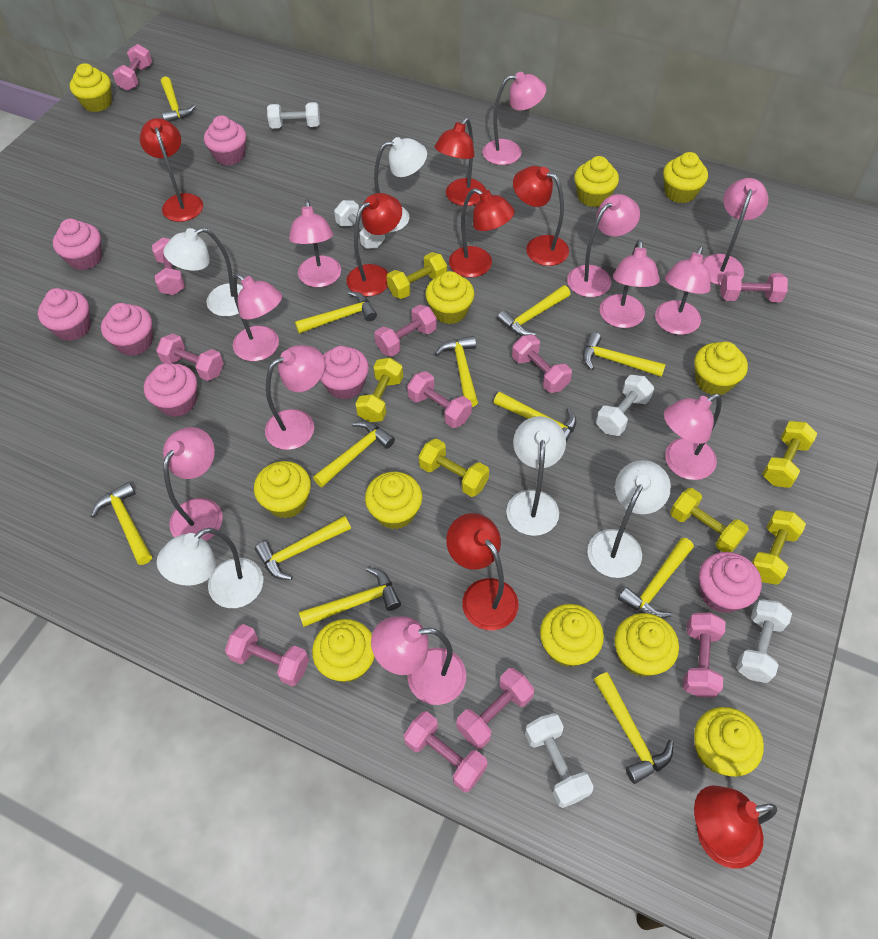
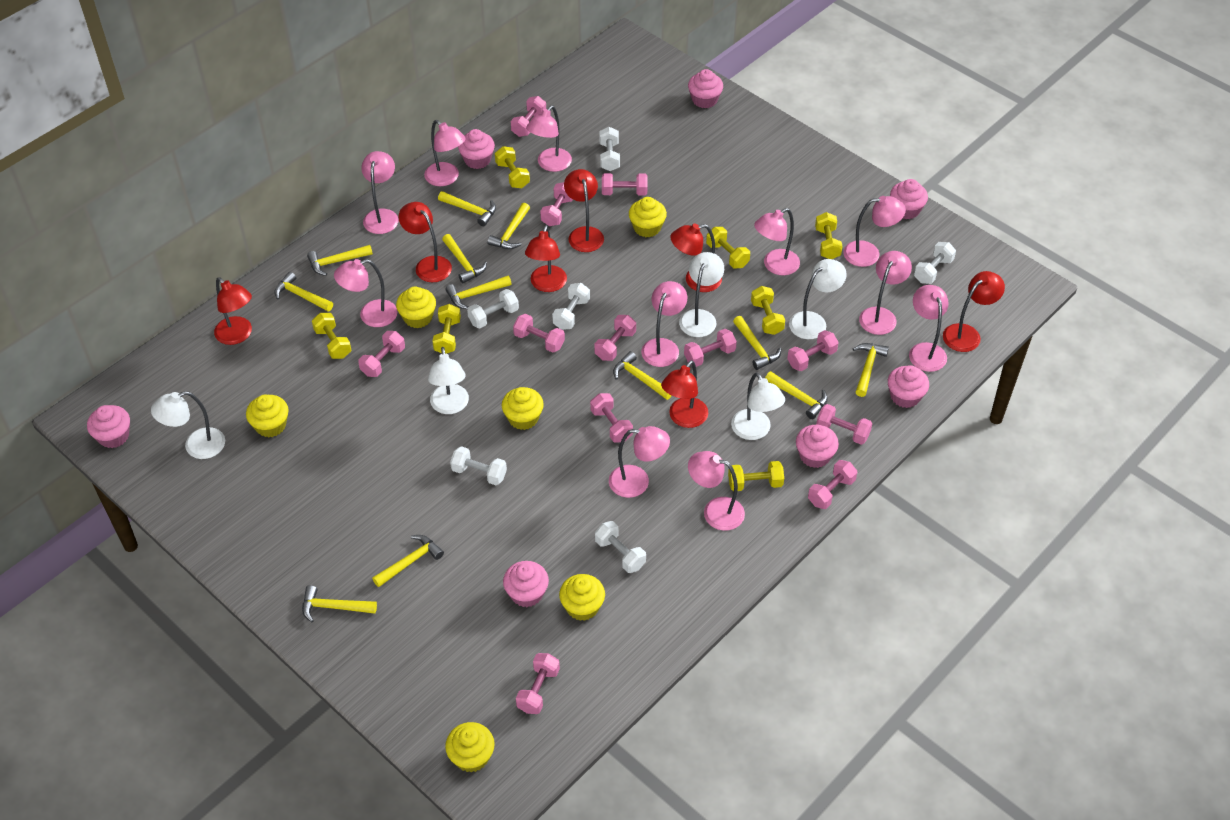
pink dumbbell: 11 -> 12
white dumbbell: 5 -> 6
yellow cupcake: 11 -> 6
yellow dumbbell: 6 -> 7

